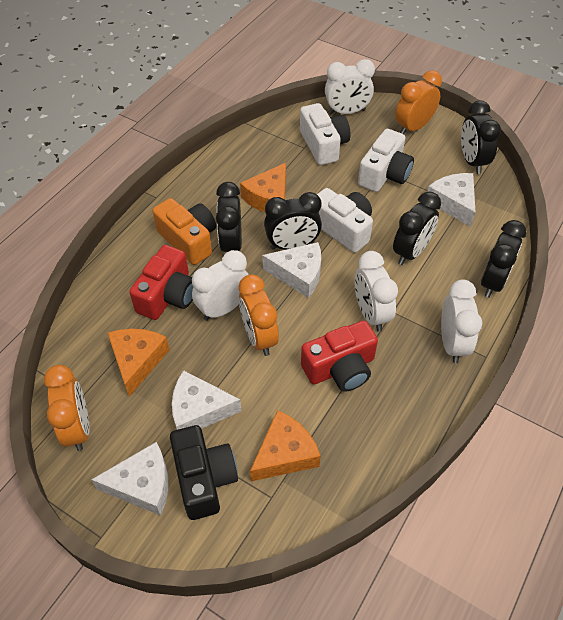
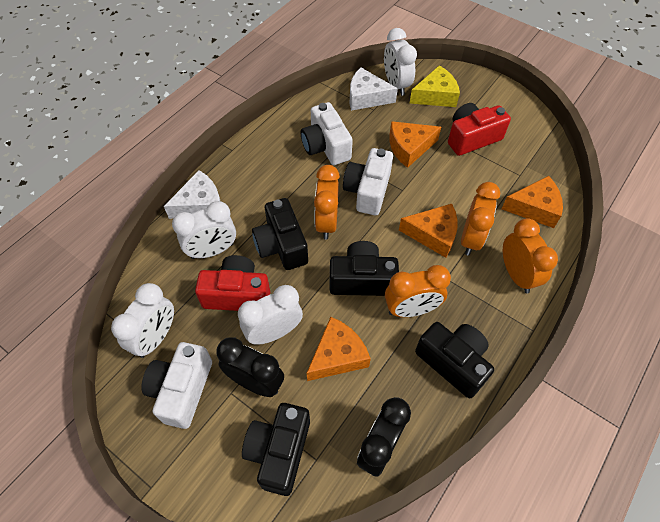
black camera: 1 -> 4
black clock: 5 -> 2
orange camera: 1 -> 0
orange cheese: 3 -> 4
orange clock: 3 -> 4
white cheese: 4 -> 2
yellow cheese: 0 -> 1

